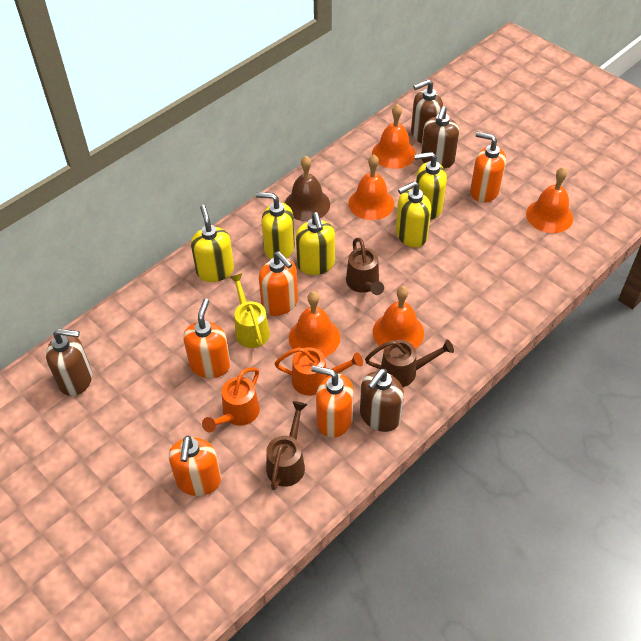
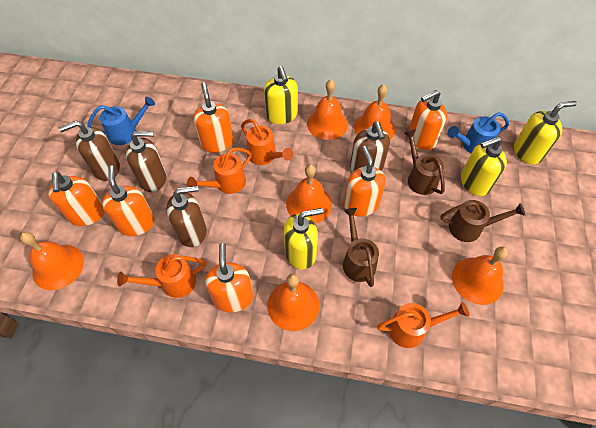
blue watering can: 0 -> 2
brown bell: 1 -> 0
orange bell: 5 -> 6
orange soap dispenser: 5 -> 6
orange watering can: 2 -> 4
yellow soap dispenser: 5 -> 4
yellow watering can: 1 -> 0

